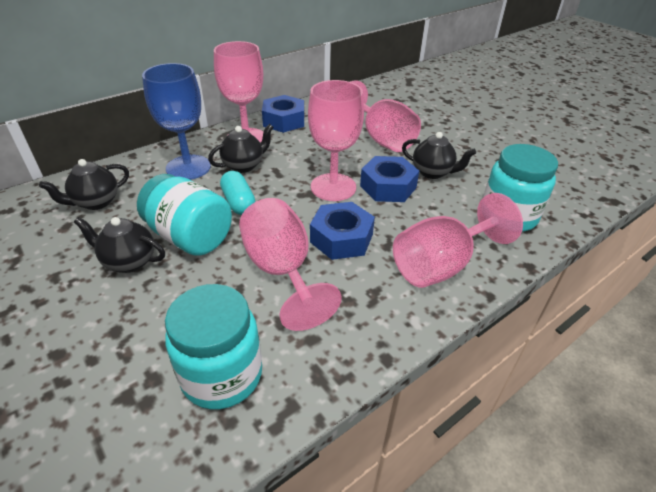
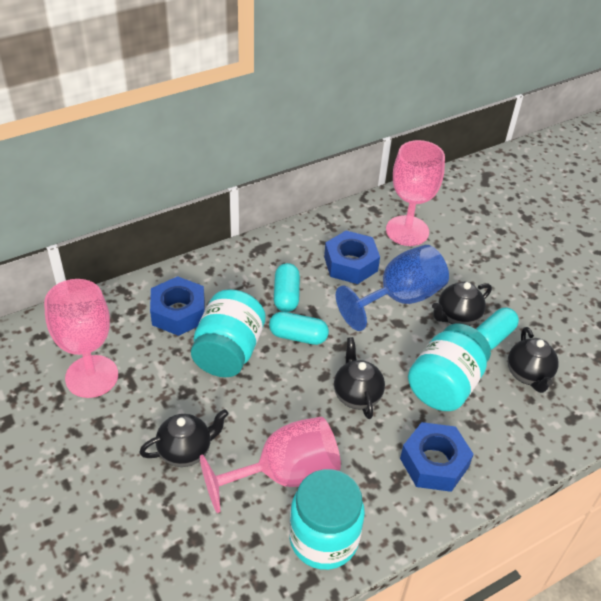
pink goblet: 5 -> 3
turquoise capsule: 1 -> 3

